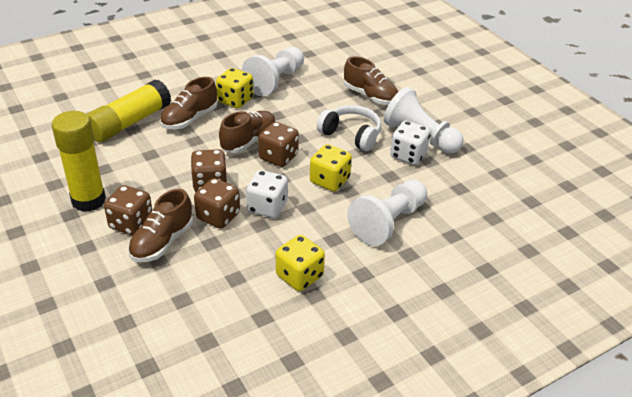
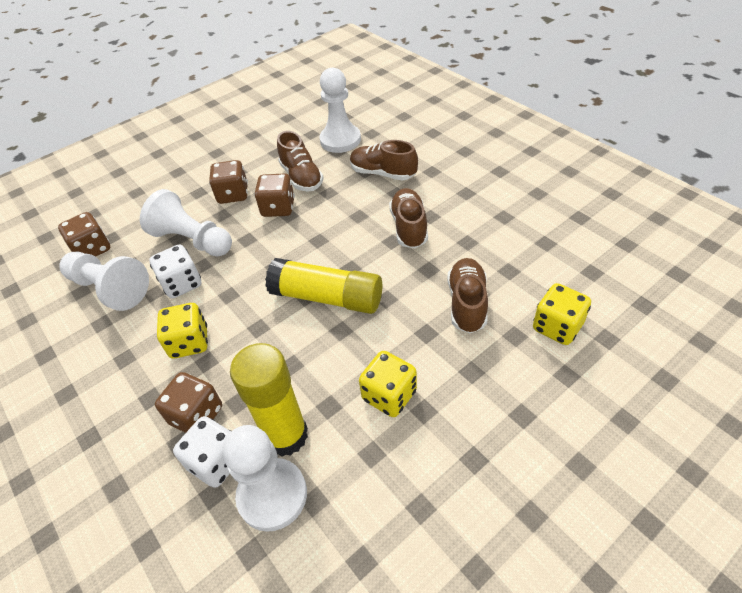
white headphones: 1 -> 0
white pawn: 3 -> 4

